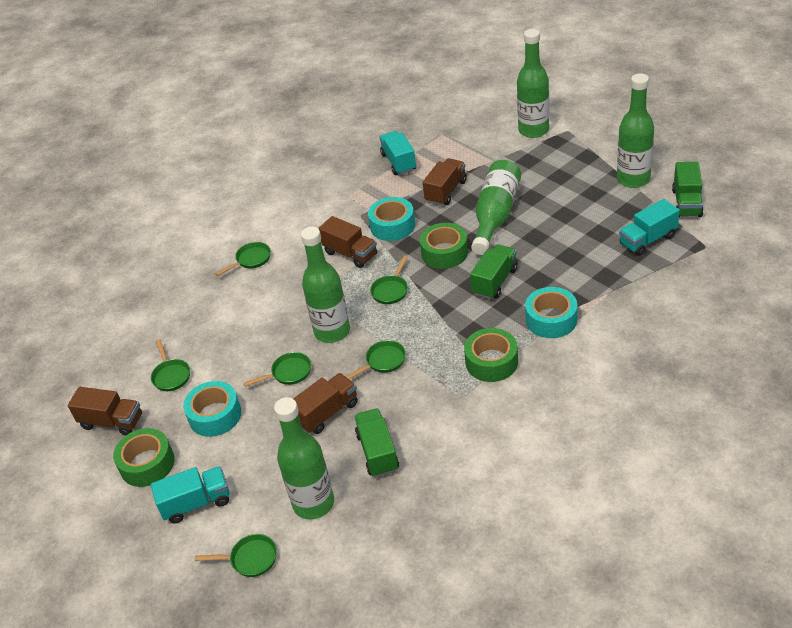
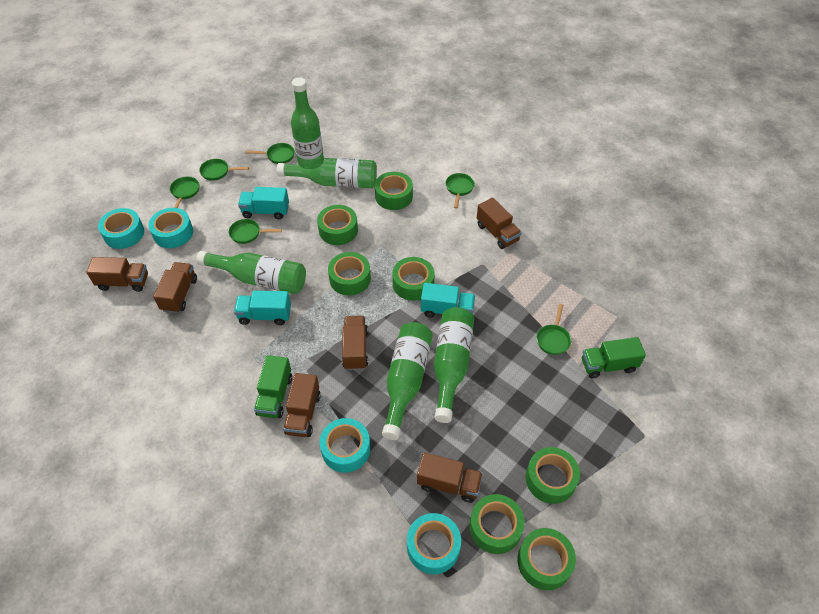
brown truck: 4 -> 6
green tape: 3 -> 7
green truck: 3 -> 2
turquoise tape: 3 -> 4

